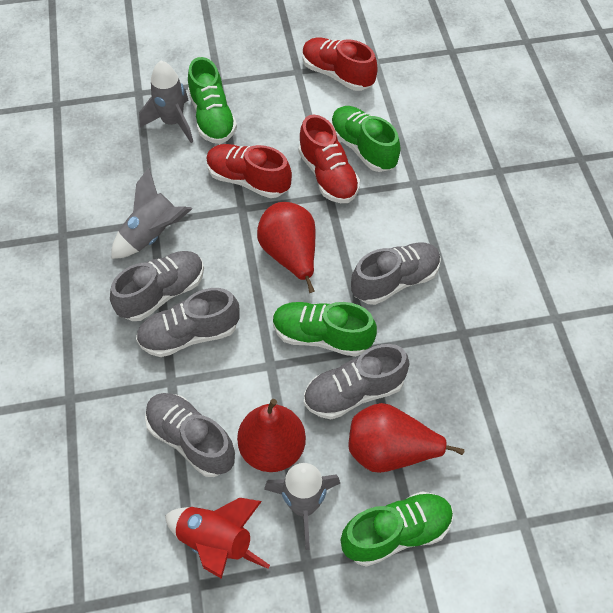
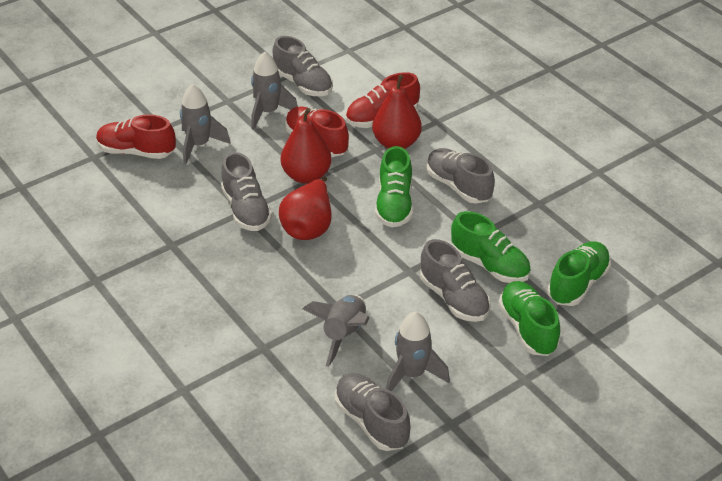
grey rocket: 3 -> 4
red rocket: 1 -> 0

